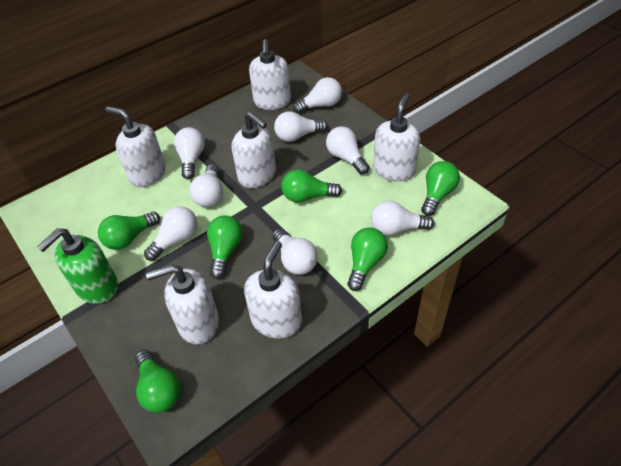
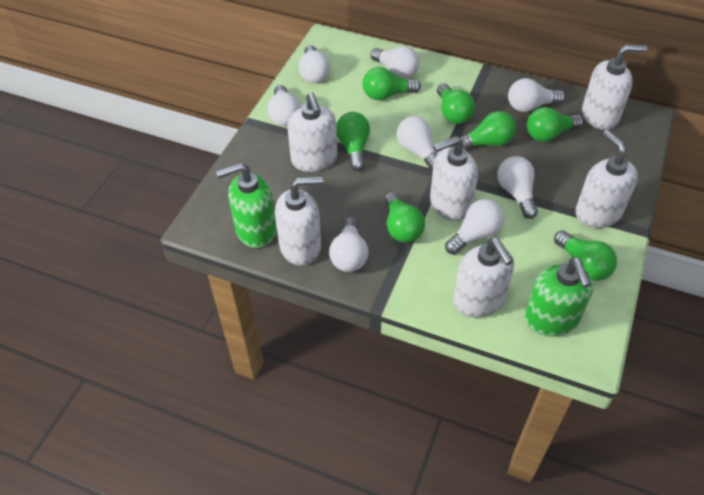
green light bulb: 6 -> 7
green soap dispenser: 1 -> 2

